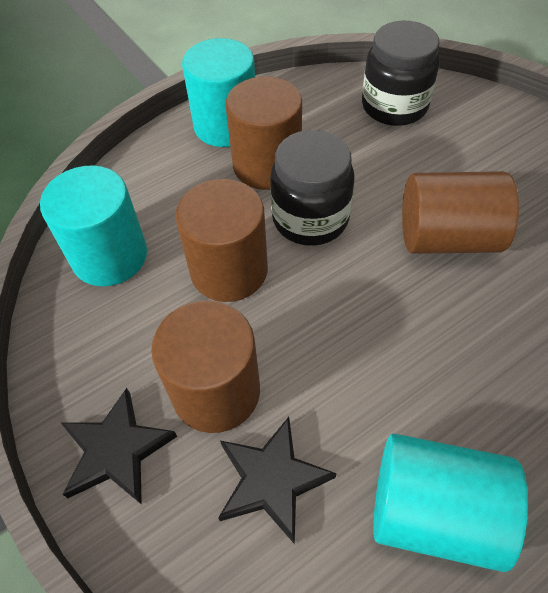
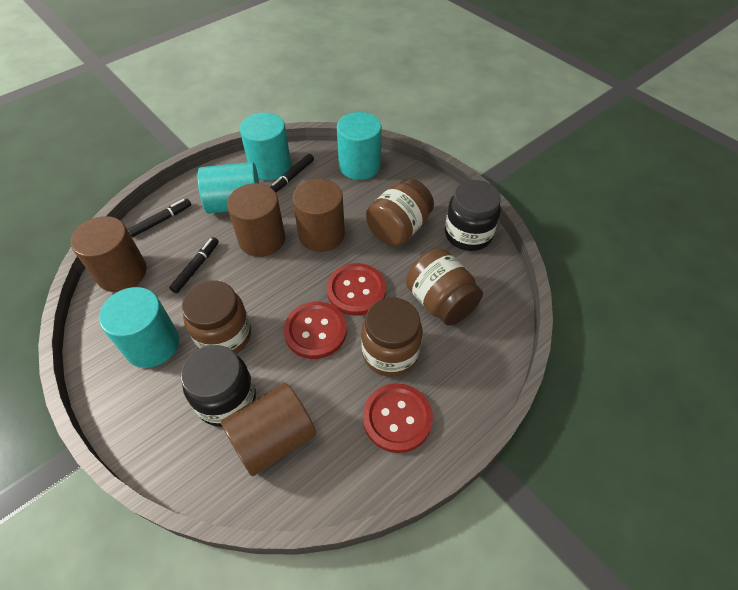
black marker: 0 -> 3
black star: 2 -> 0
brown jar: 0 -> 4
red button: 0 -> 3
turquoise cylinder: 3 -> 4

